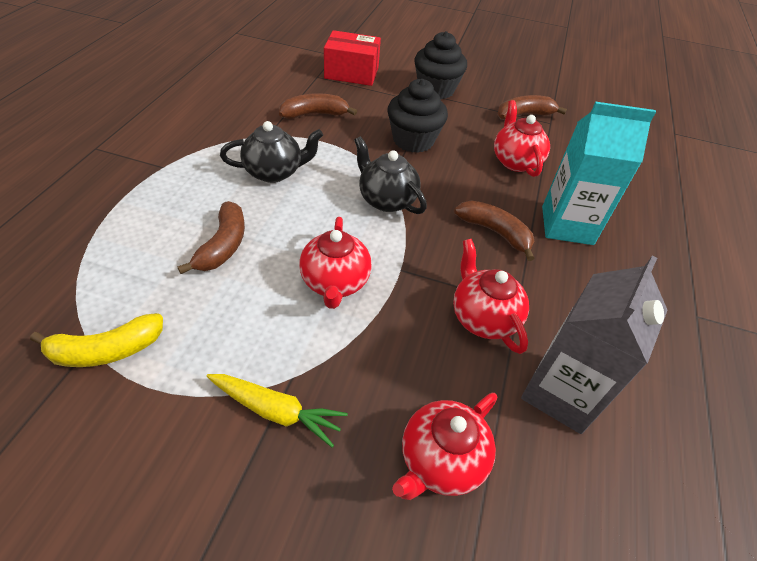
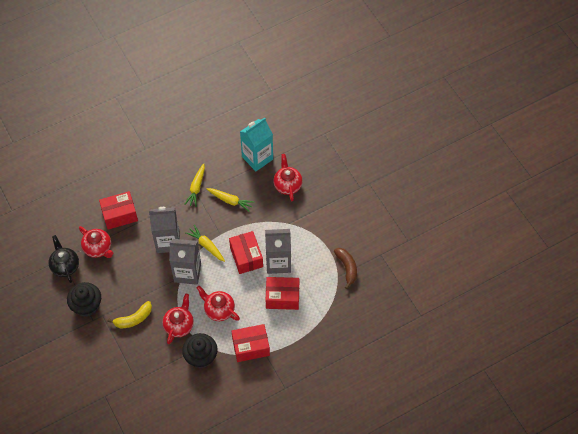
black teapot: 2 -> 1
brown banana: 4 -> 1
grey carton: 1 -> 3
red box: 1 -> 4
yellow carrot: 1 -> 3

